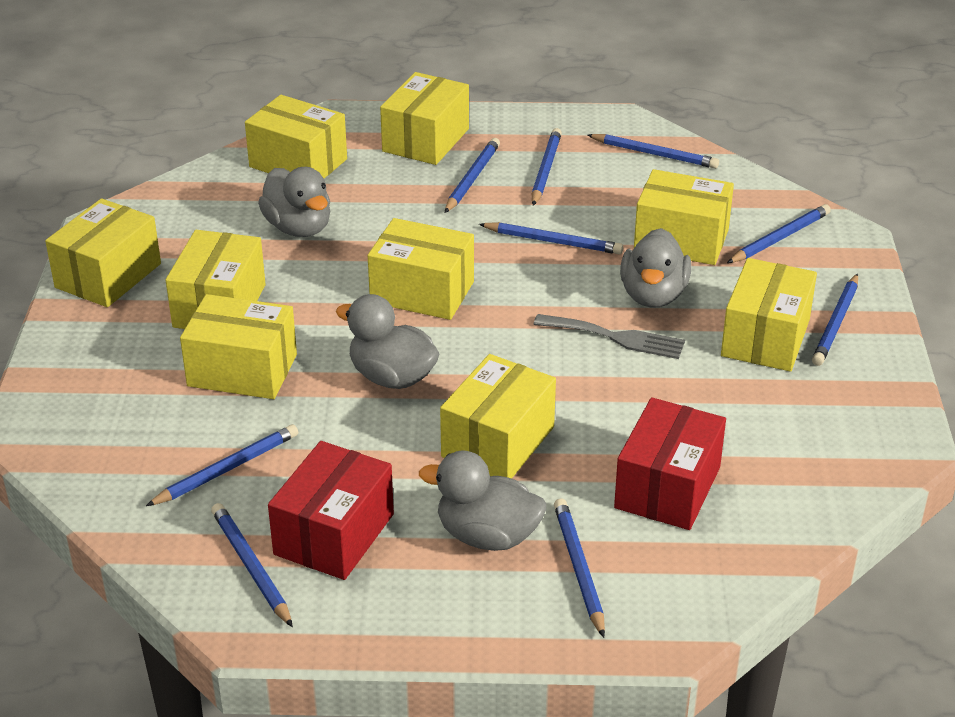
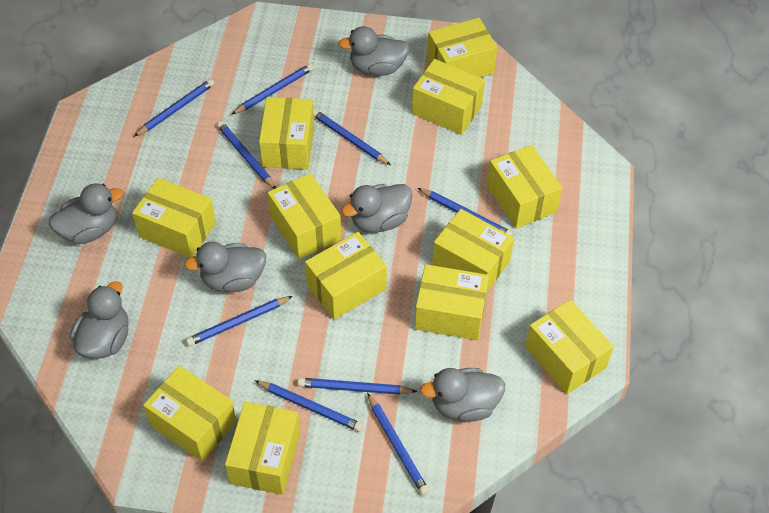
grey duck: 4 -> 6
grey fork: 1 -> 0
red box: 2 -> 0
yellow box: 9 -> 12

